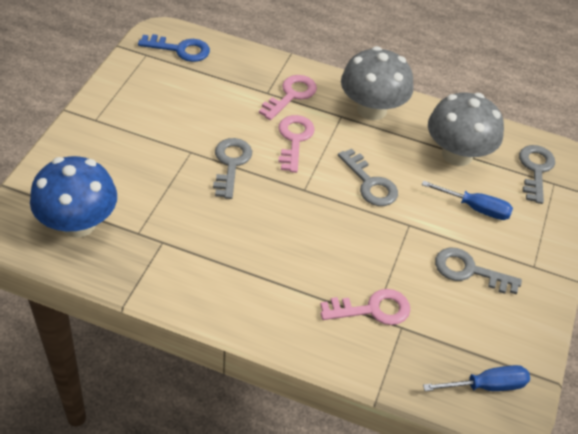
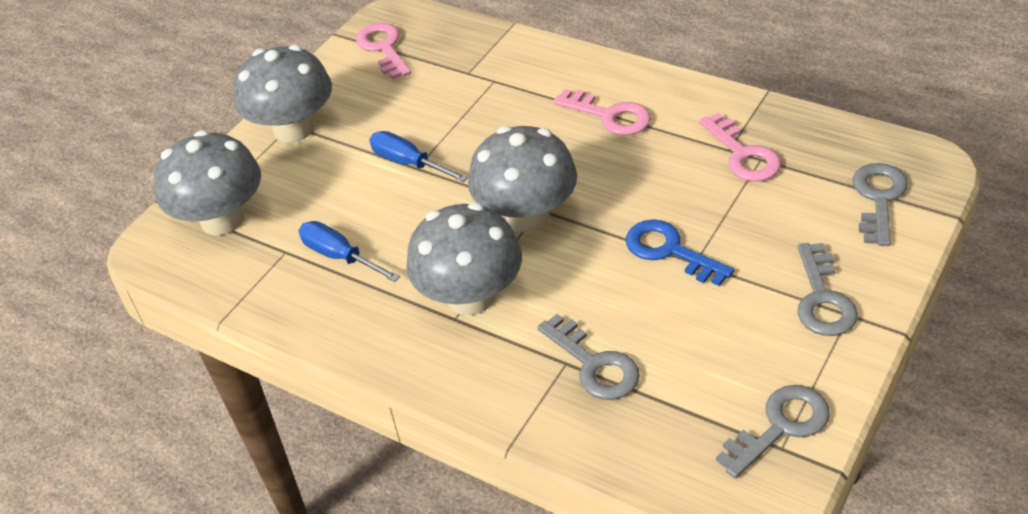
blue mushroom: 1 -> 0
grey mushroom: 2 -> 4

